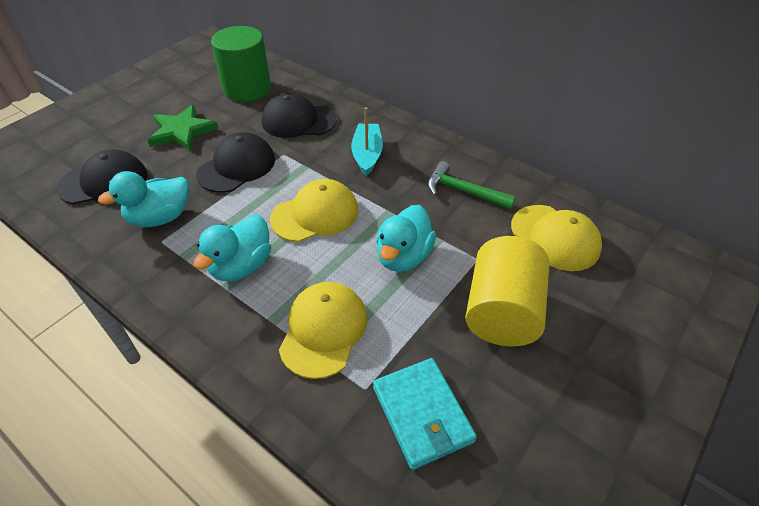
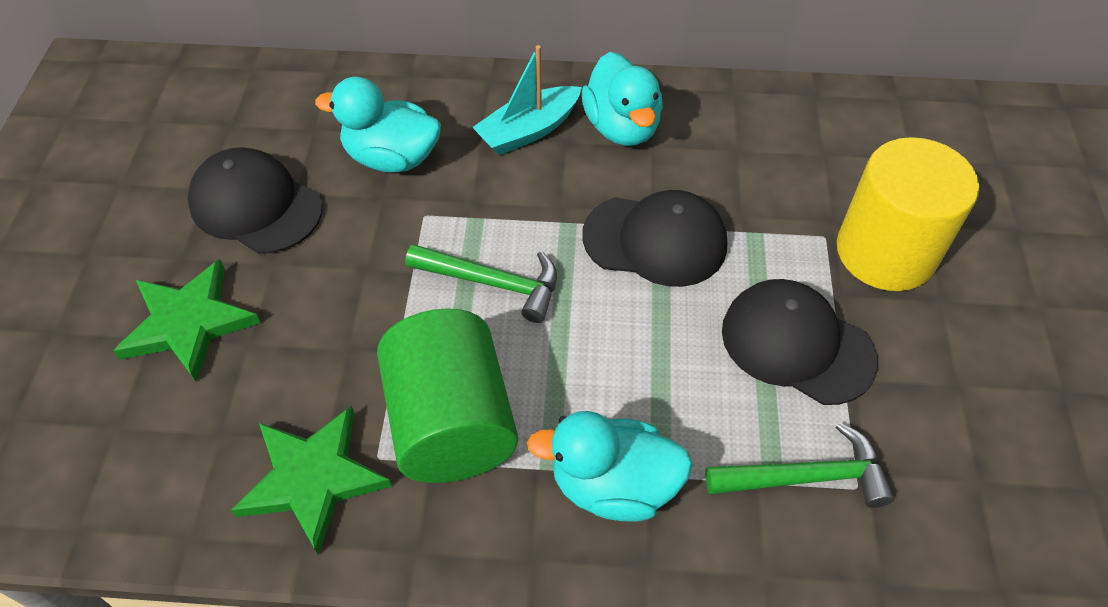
green hammer: 1 -> 2
green star: 1 -> 2
turquoise wallet: 1 -> 0
yellow cap: 3 -> 0

